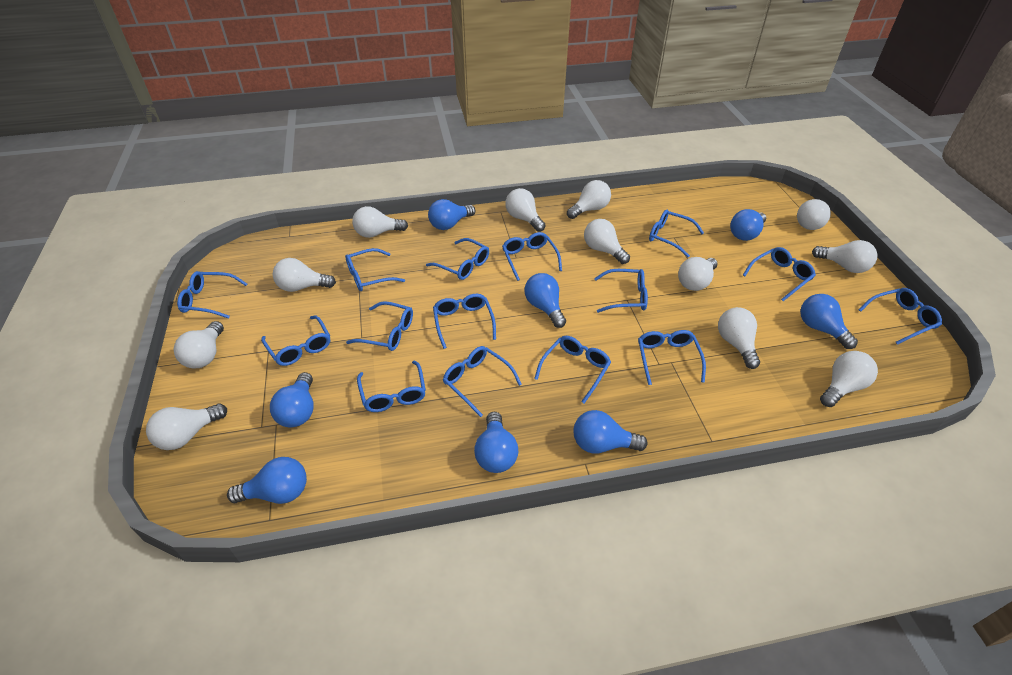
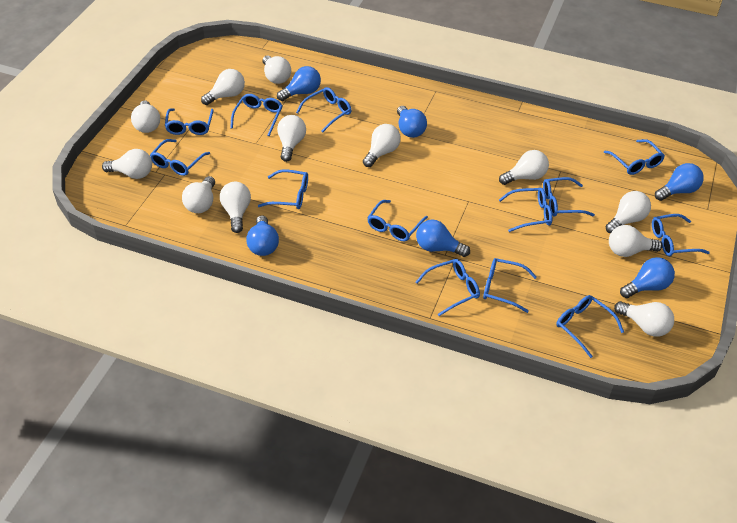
blue glasses: 15 -> 13
blue light bulb: 8 -> 6

